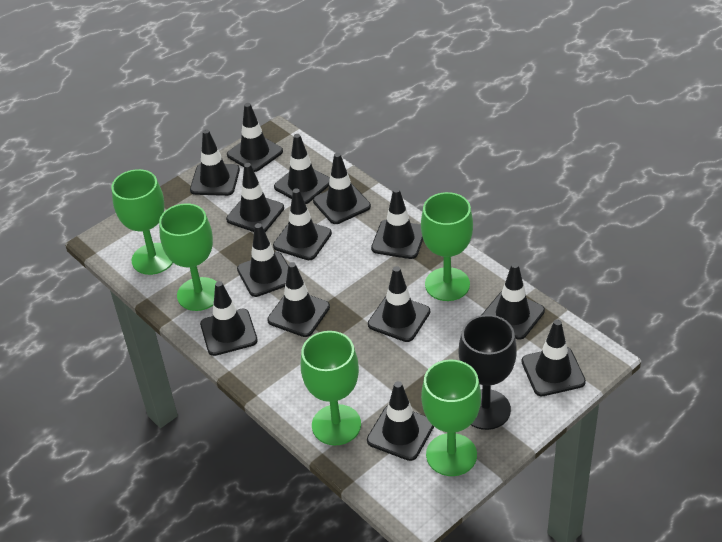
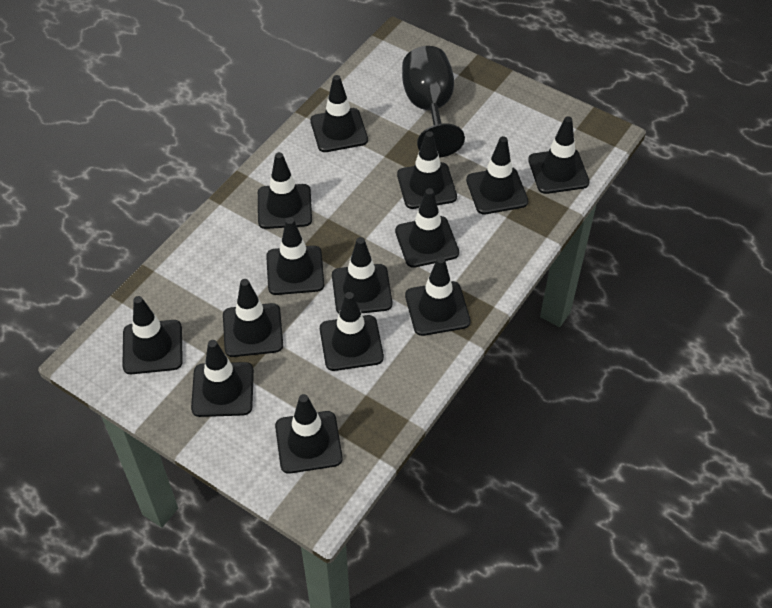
green goblet: 5 -> 0

